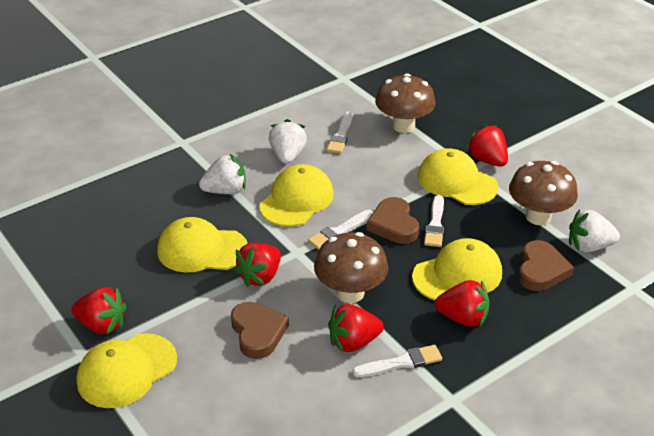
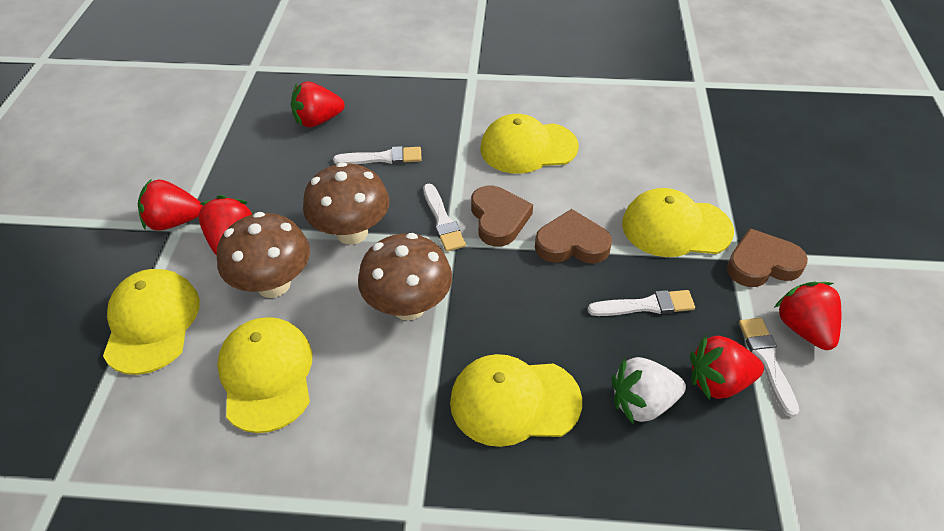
white strawberry: 3 -> 1

